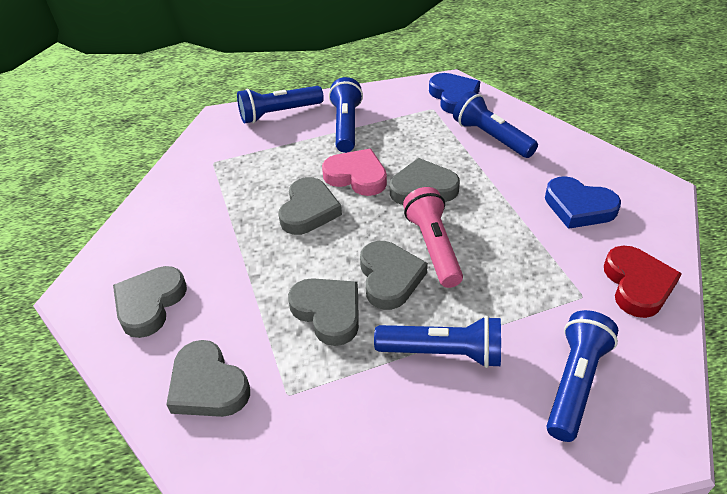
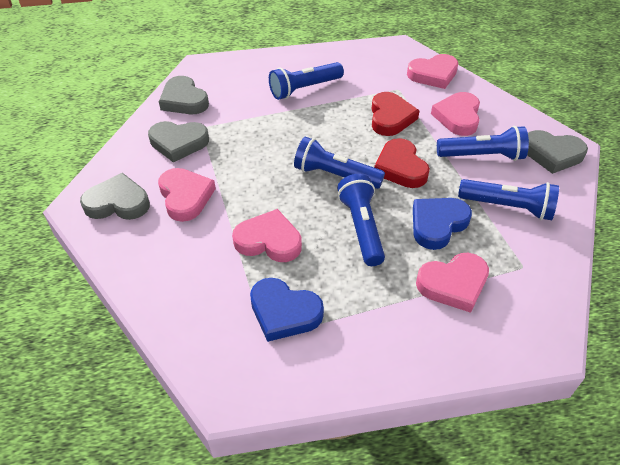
grey heart: 6 -> 4
pink flashlight: 1 -> 0
pink heart: 1 -> 5
red heart: 1 -> 2

